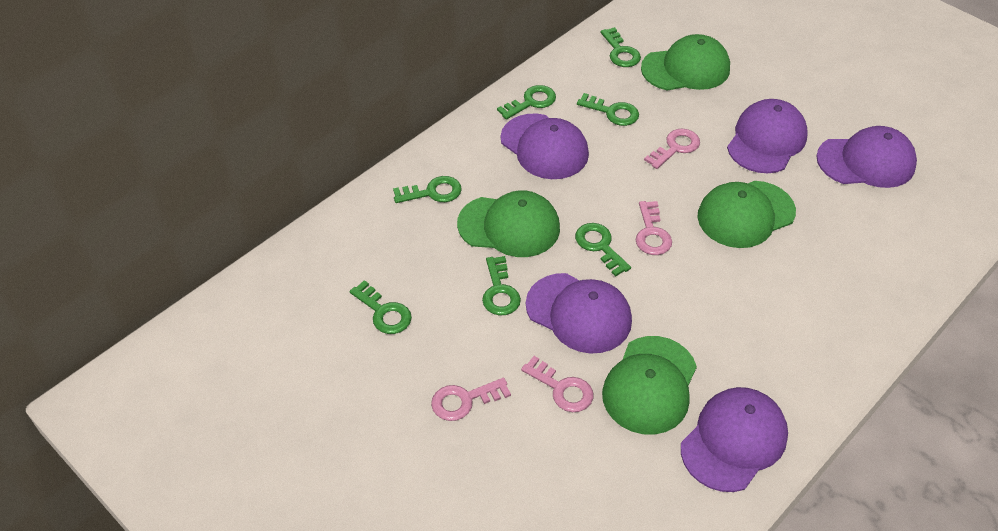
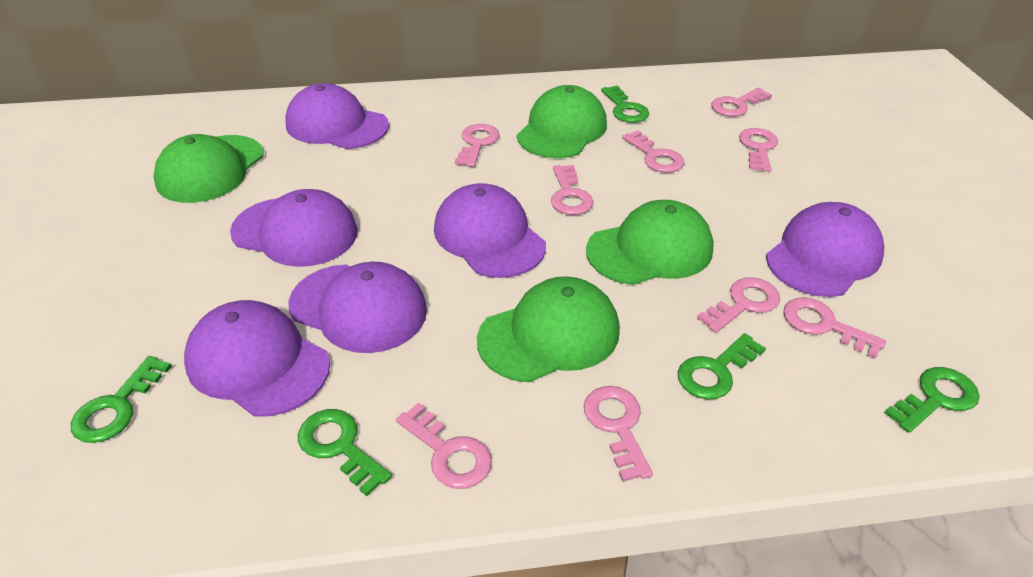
green key: 7 -> 5
pink key: 4 -> 9
purple cap: 5 -> 6

